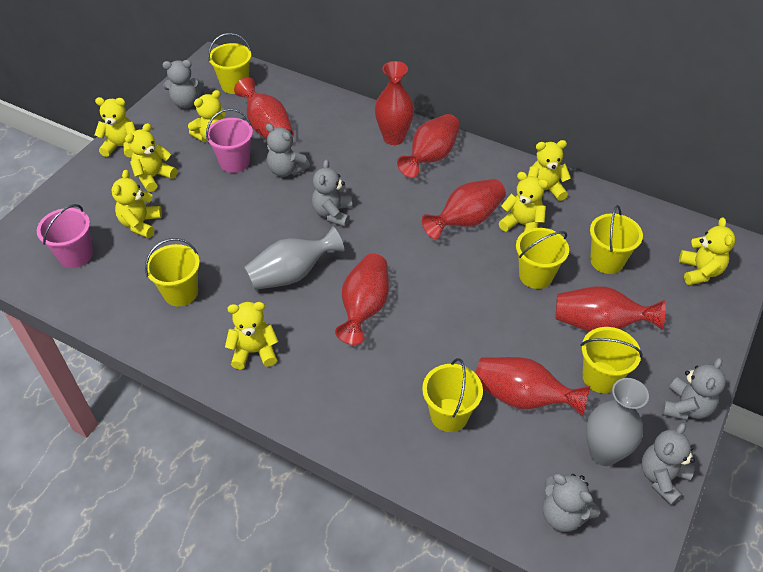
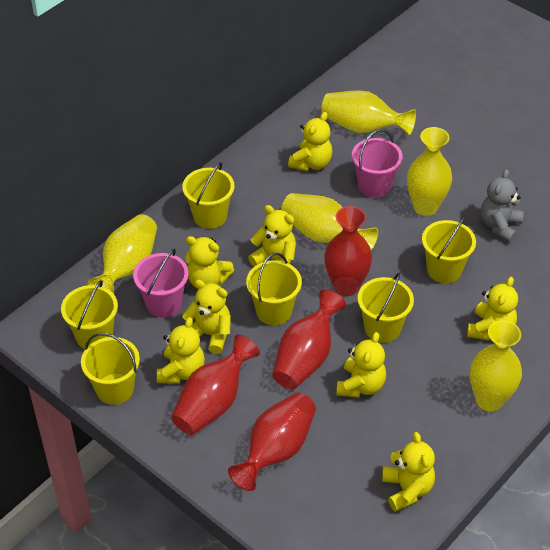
grey teddy bear: 6 -> 1
grey vase: 2 -> 0
red vase: 7 -> 4
yellow vase: 0 -> 5

